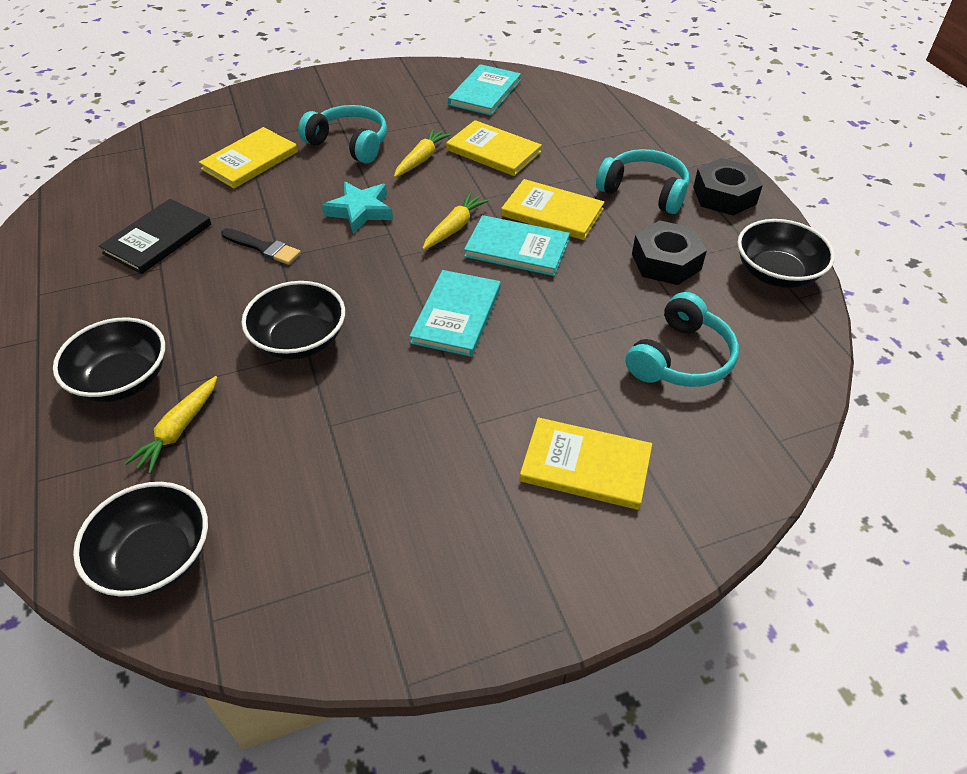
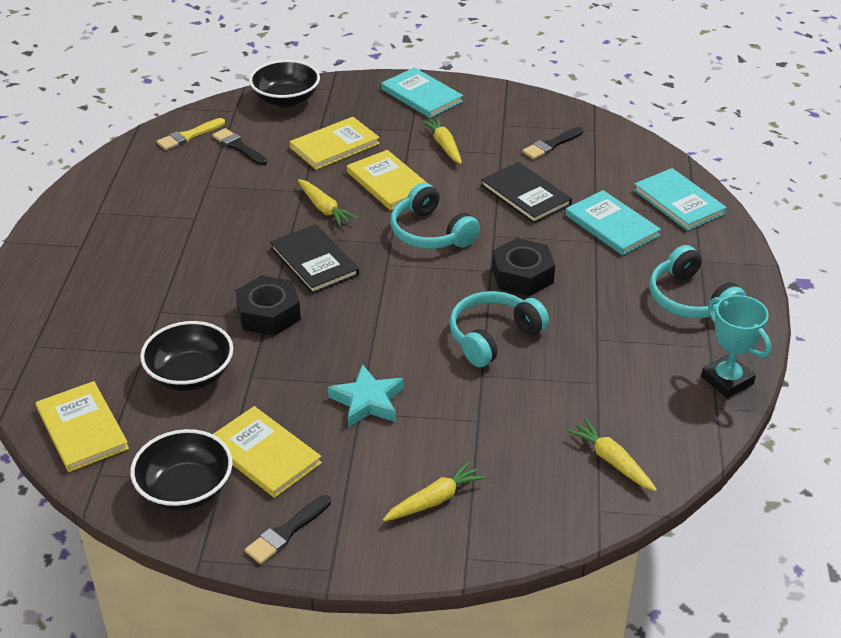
black book: 1 -> 2
black bowl: 4 -> 3
black brush: 1 -> 3
turquoise trophy: 0 -> 1
yellow brush: 0 -> 1
yellow carrot: 3 -> 4

